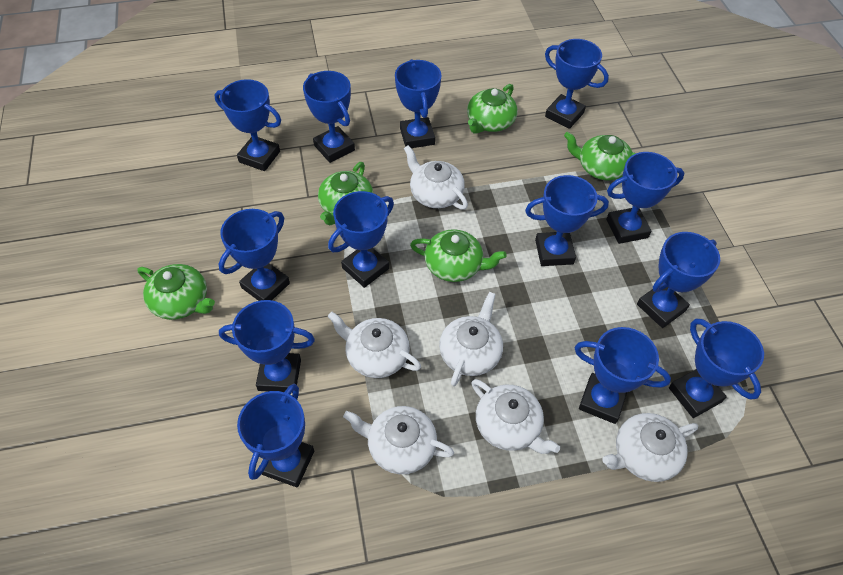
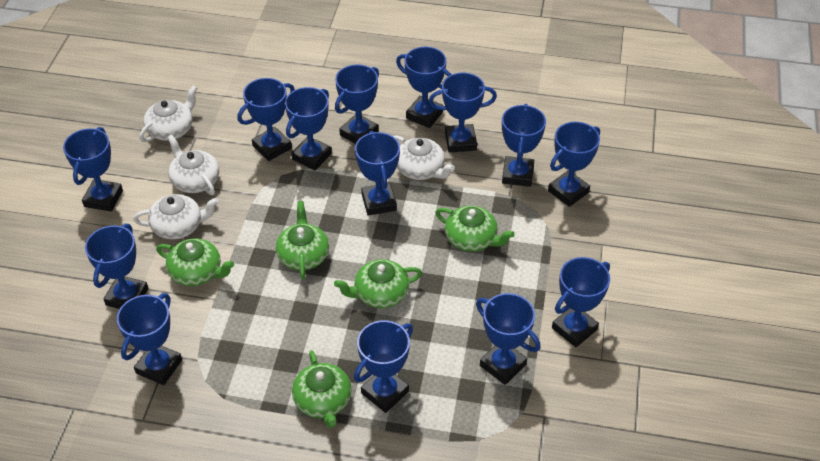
blue trophy: 13 -> 14
white teapot: 6 -> 4

